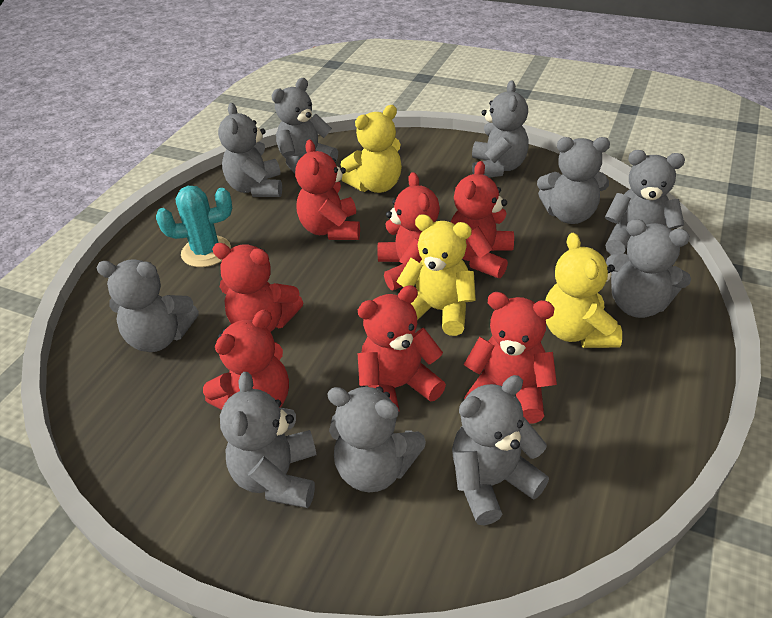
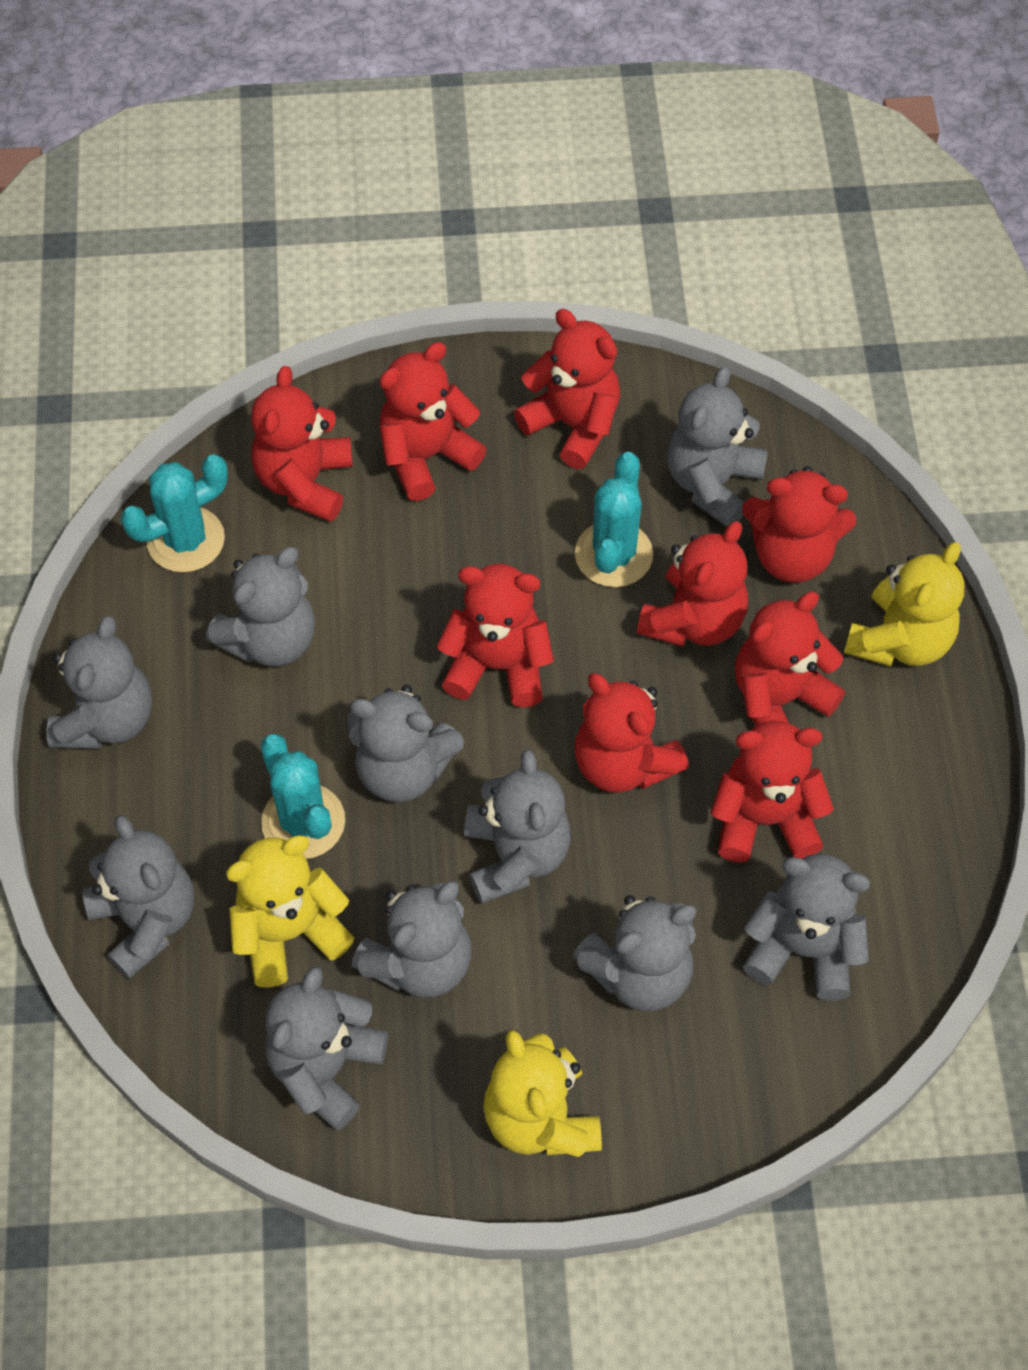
red teddy bear: 7 -> 9
turquoise cactus: 1 -> 3

